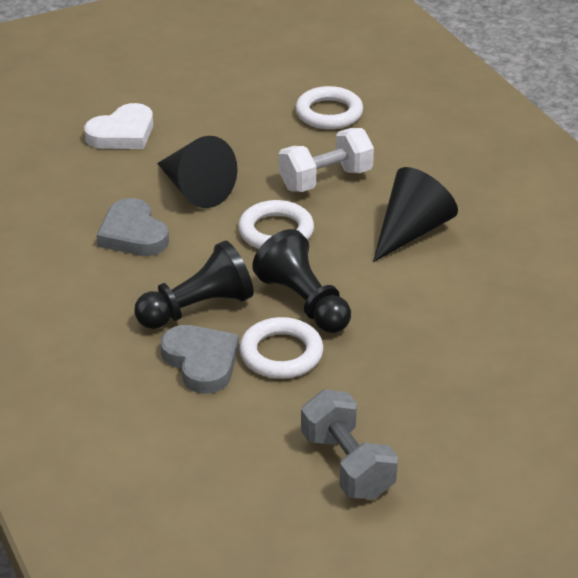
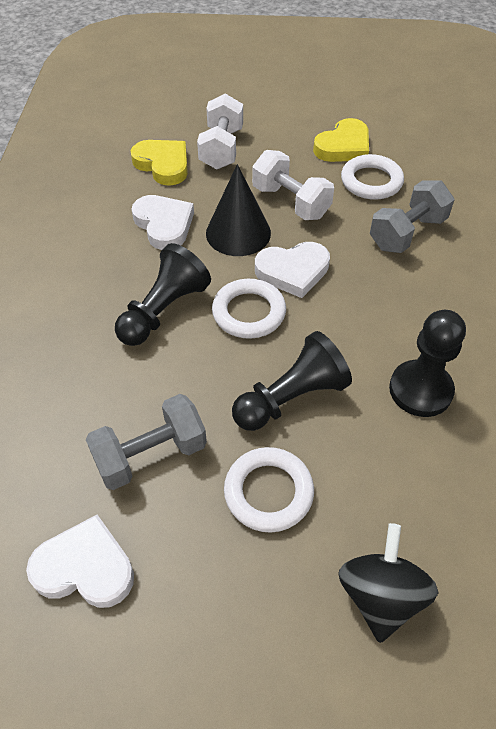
black cone: 2 -> 1
black pawn: 2 -> 3
black spinning top: 0 -> 1
grey dumbbell: 1 -> 2
grey heart: 2 -> 0
white dumbbell: 1 -> 2
white heart: 1 -> 3
yellow heart: 0 -> 2

